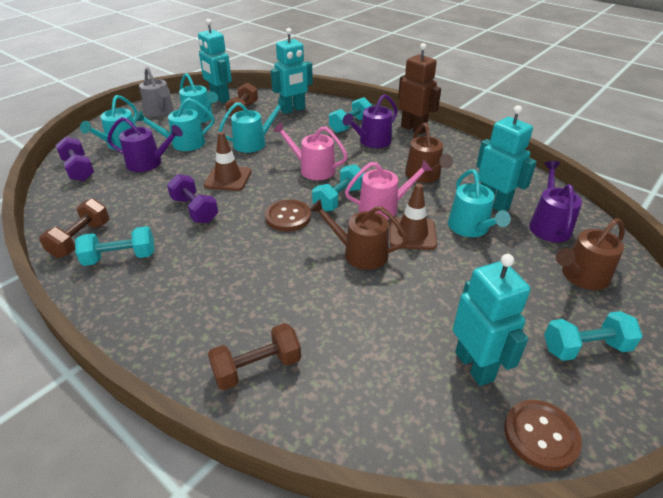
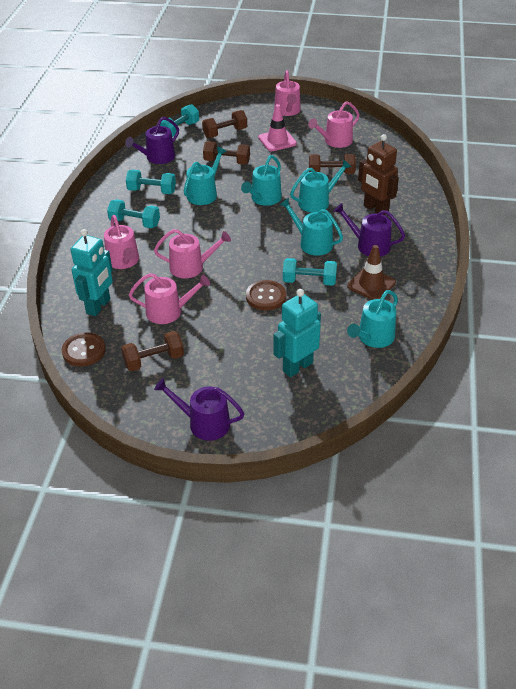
brown dumbbell: 3 -> 4
brown traffic cone: 2 -> 1
brown watering can: 3 -> 0
grey watering can: 1 -> 0
pink traffic cone: 0 -> 1
pink watering can: 2 -> 5
purple dumbbell: 2 -> 0
turquoise robot: 4 -> 2

